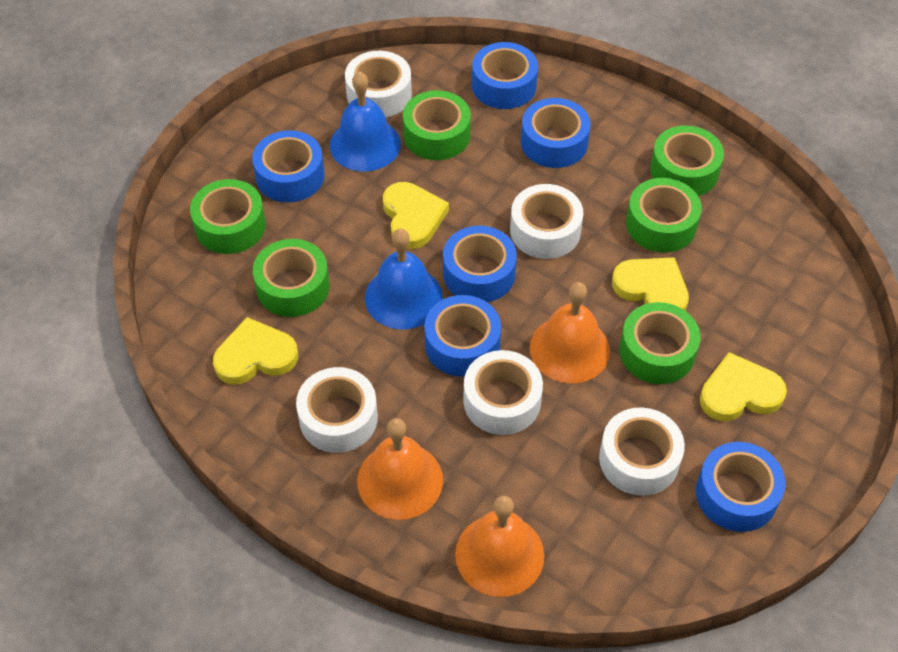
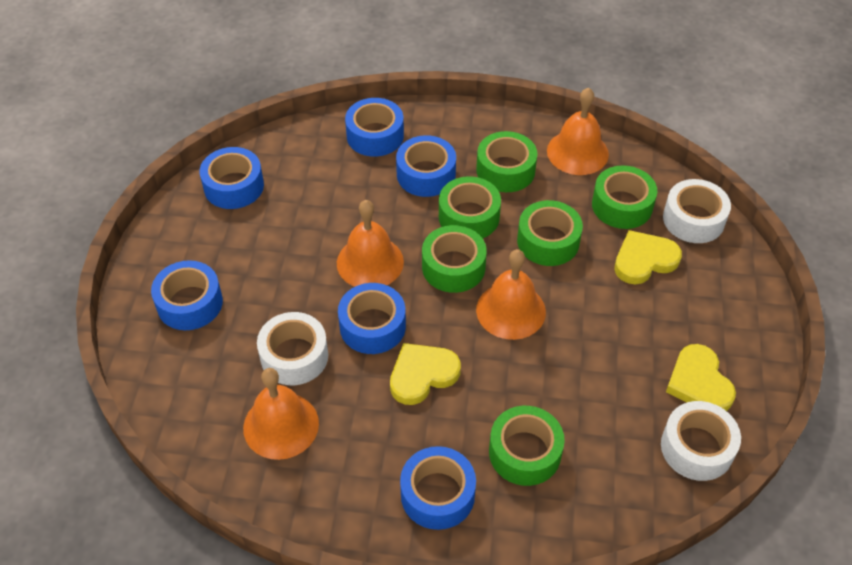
blue bell: 2 -> 0
orange bell: 3 -> 4
white tape: 5 -> 3
yellow heart: 4 -> 3

